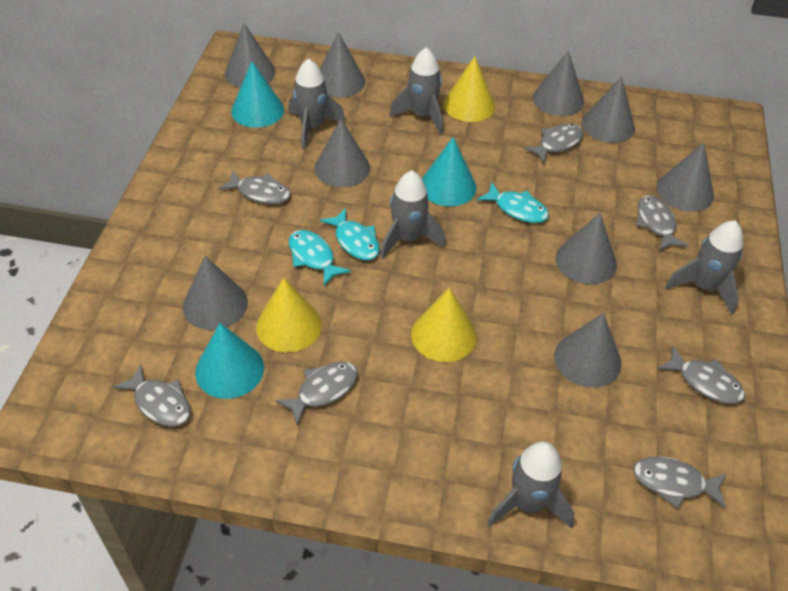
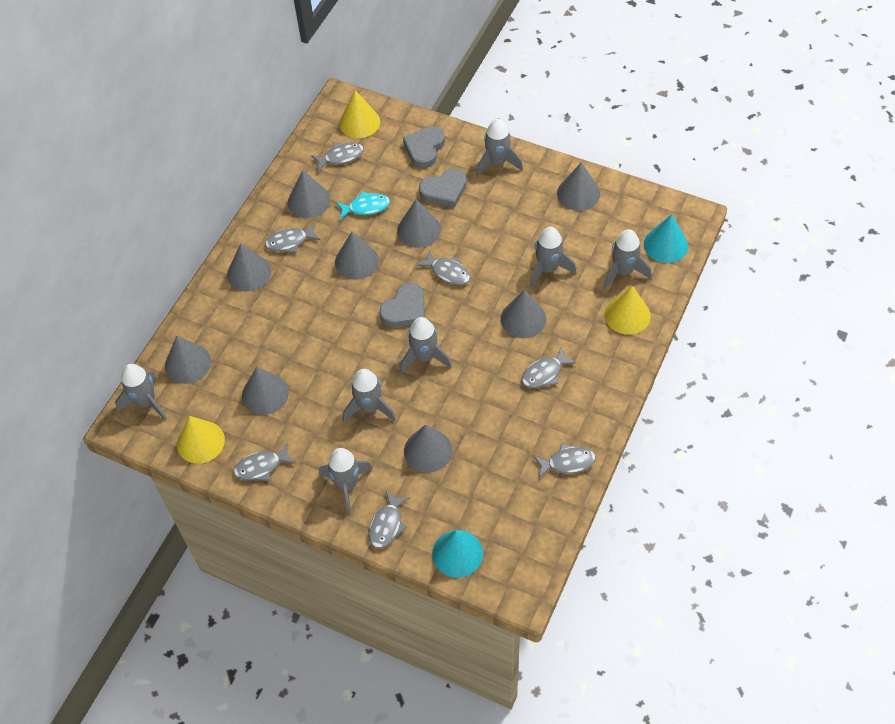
grey heart: 0 -> 3
grey rocket: 5 -> 7
turquoise cone: 3 -> 2
turquoise fish: 3 -> 1

